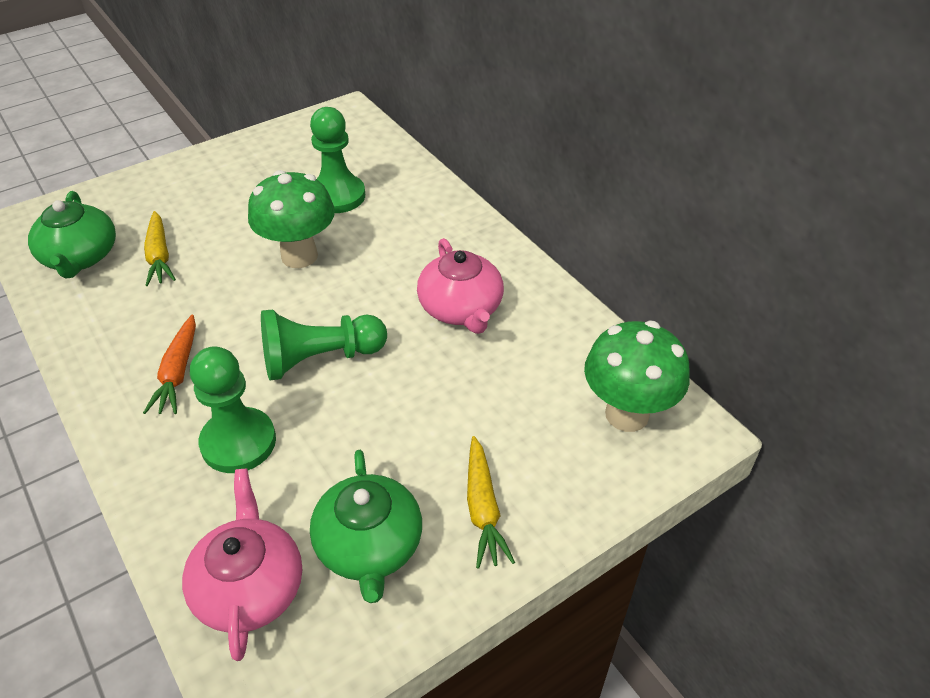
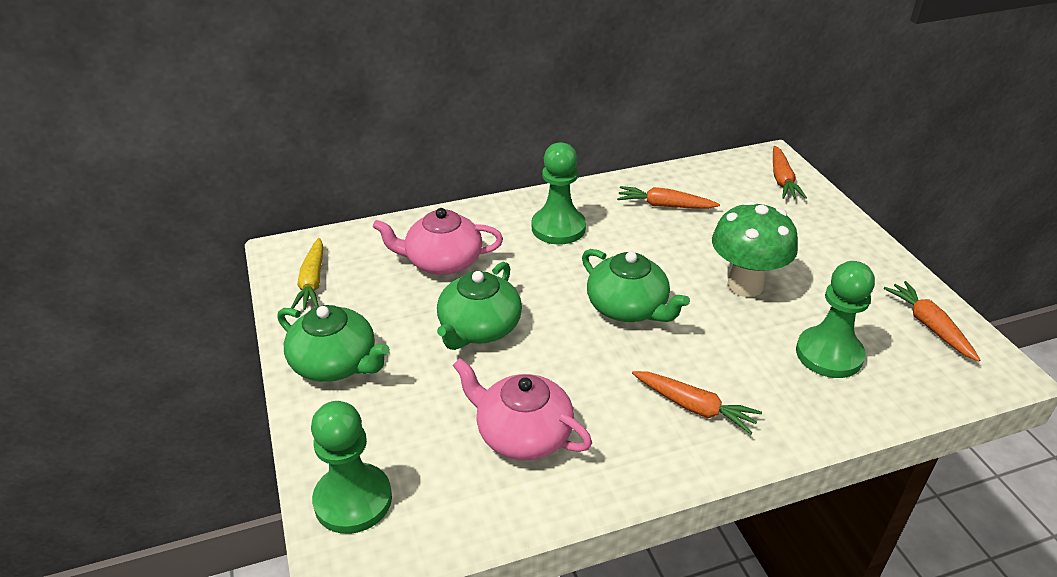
green mushroom: 2 -> 1
green teapot: 2 -> 3
orange carrot: 1 -> 4
yellow carrot: 2 -> 1

